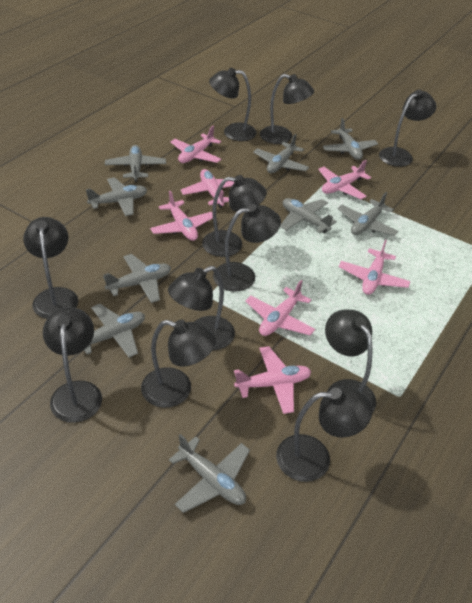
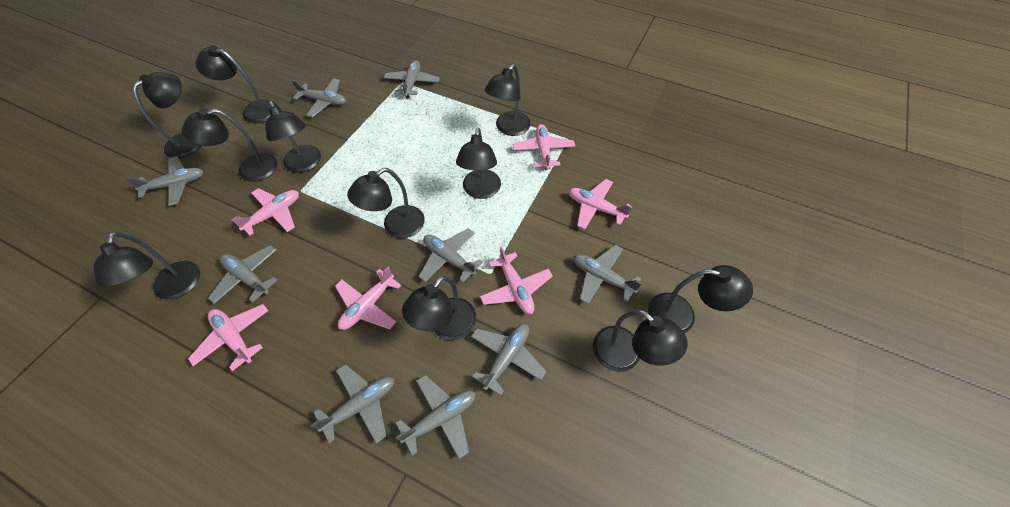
pink plane: 7 -> 6

